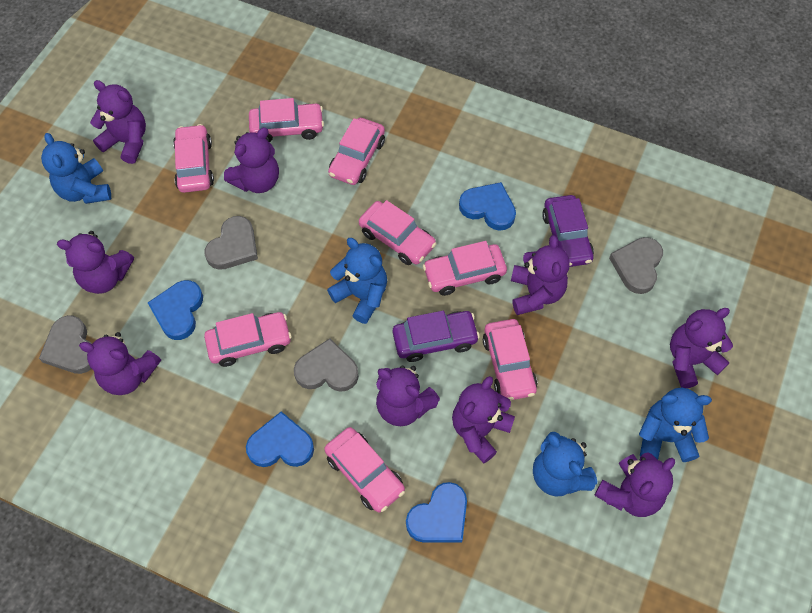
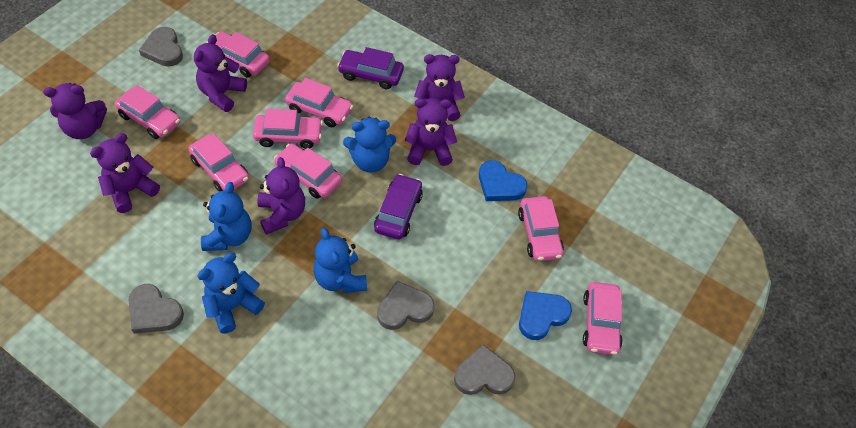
blue heart: 4 -> 2
purple teddy bear: 9 -> 6

